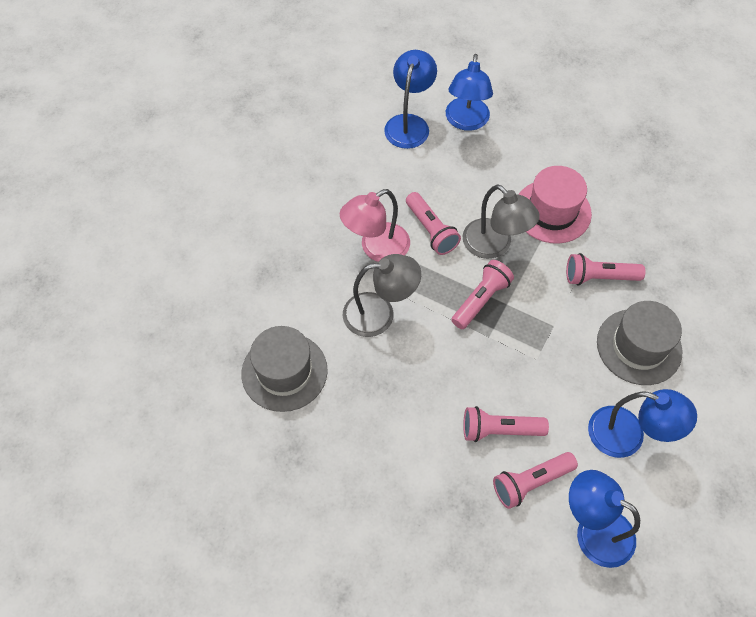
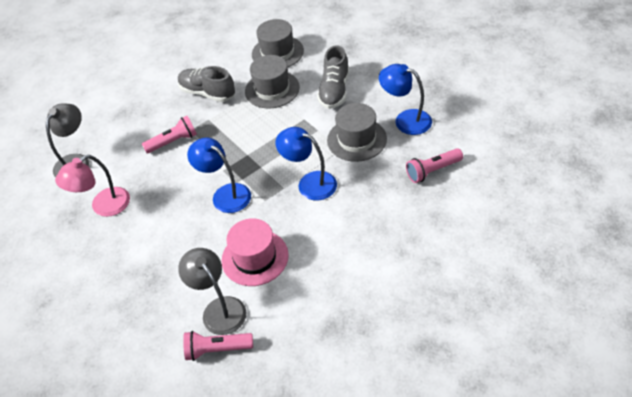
blue lamp: 4 -> 3
grey hat: 2 -> 3
grey shoe: 0 -> 2
pink flashlight: 5 -> 3

